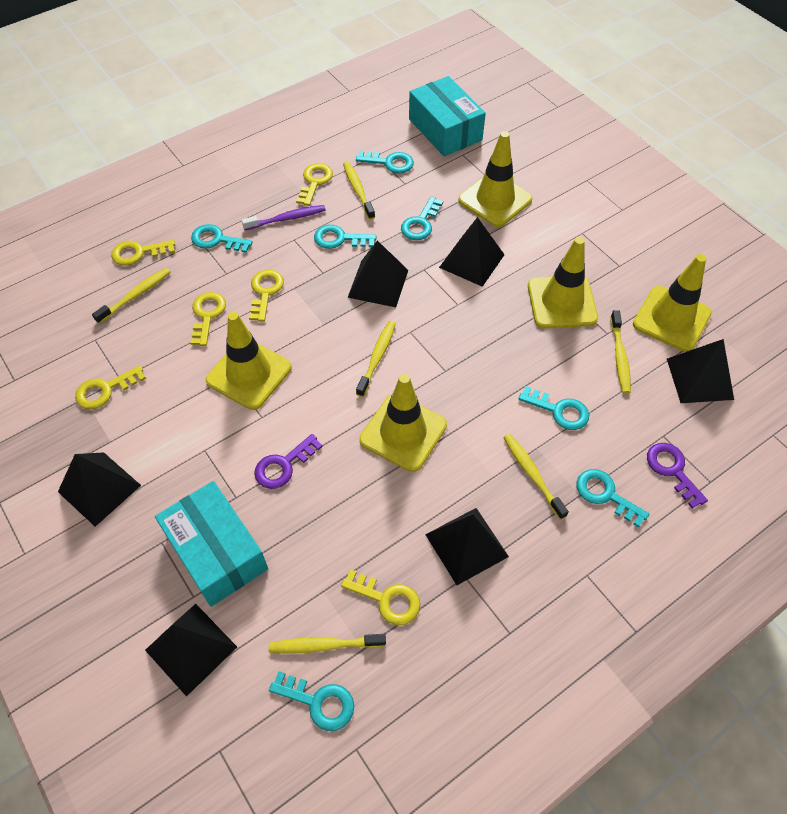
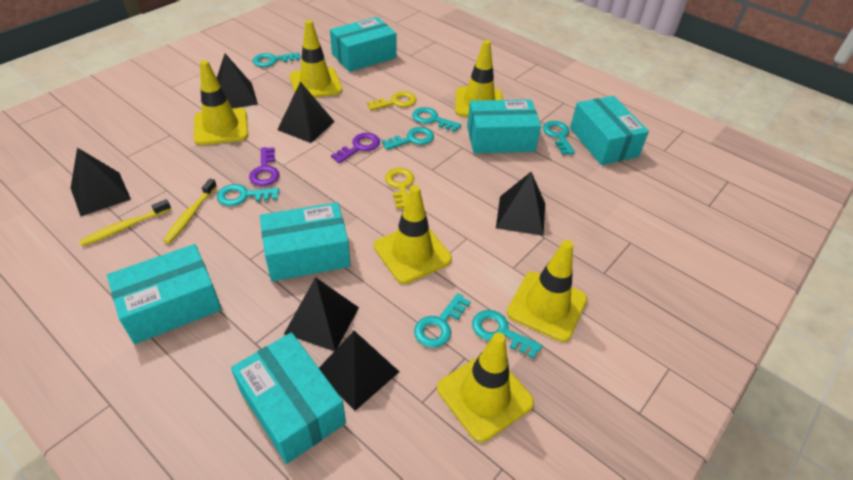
purple toothbrush: 1 -> 0
turquoise box: 2 -> 6
yellow key: 6 -> 2
yellow toothbrush: 6 -> 2
yellow traffic cone: 5 -> 6

